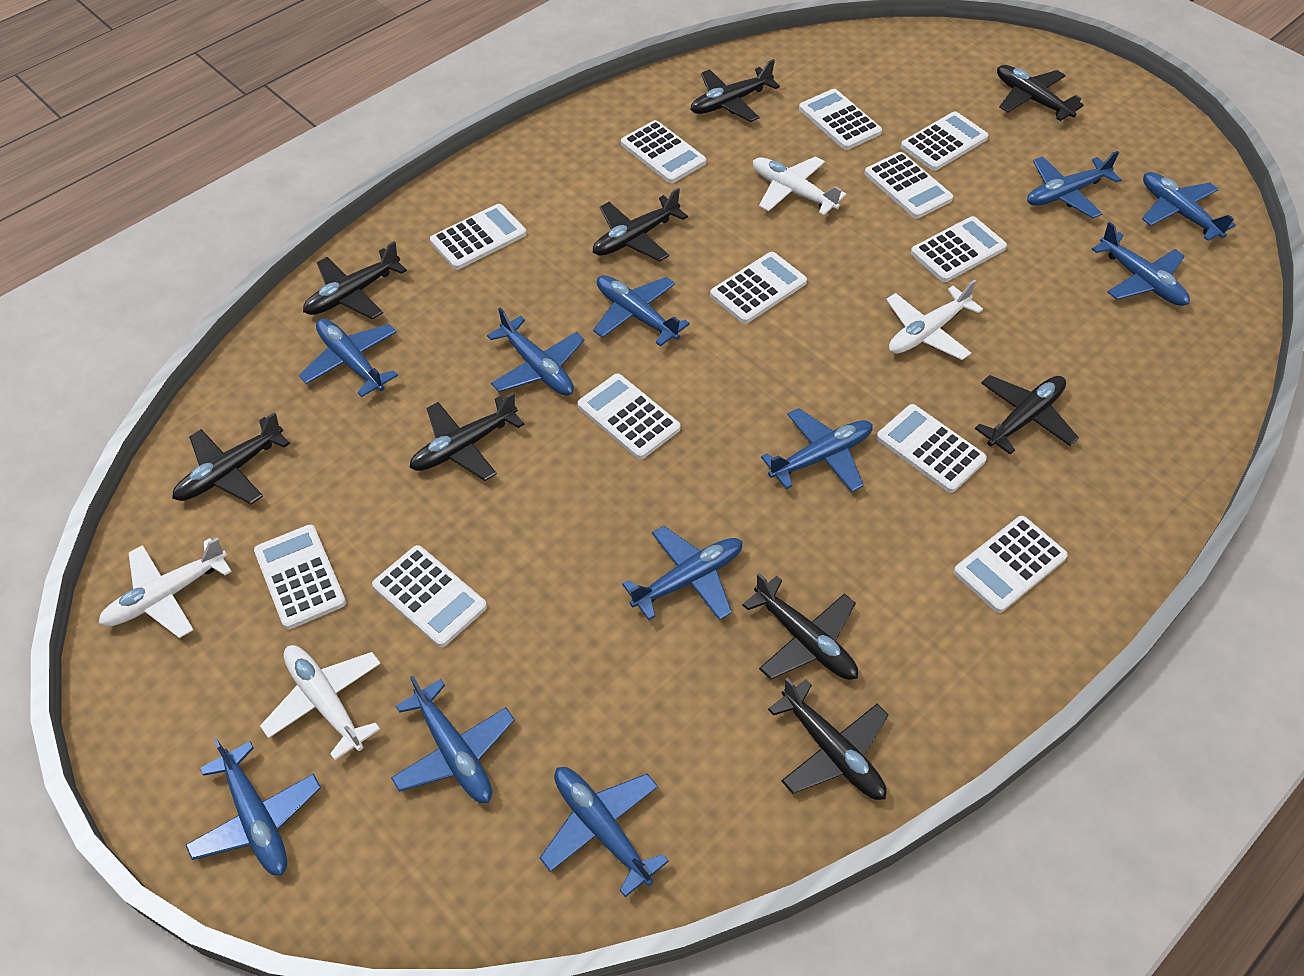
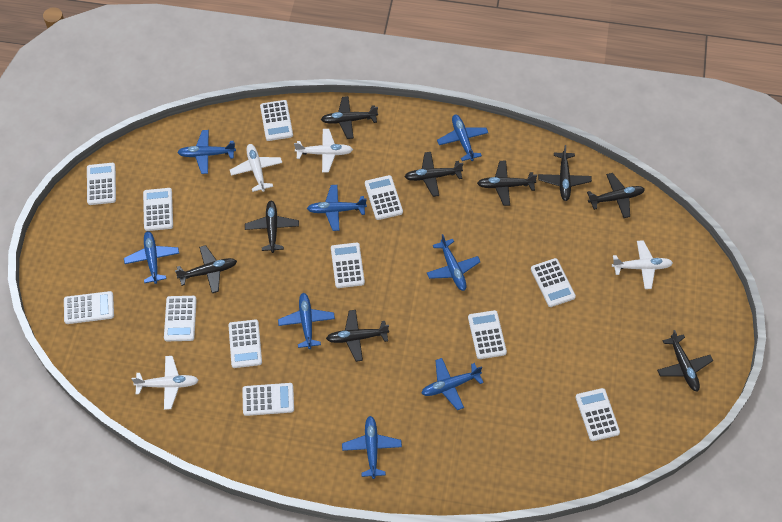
blue plane: 11 -> 8

